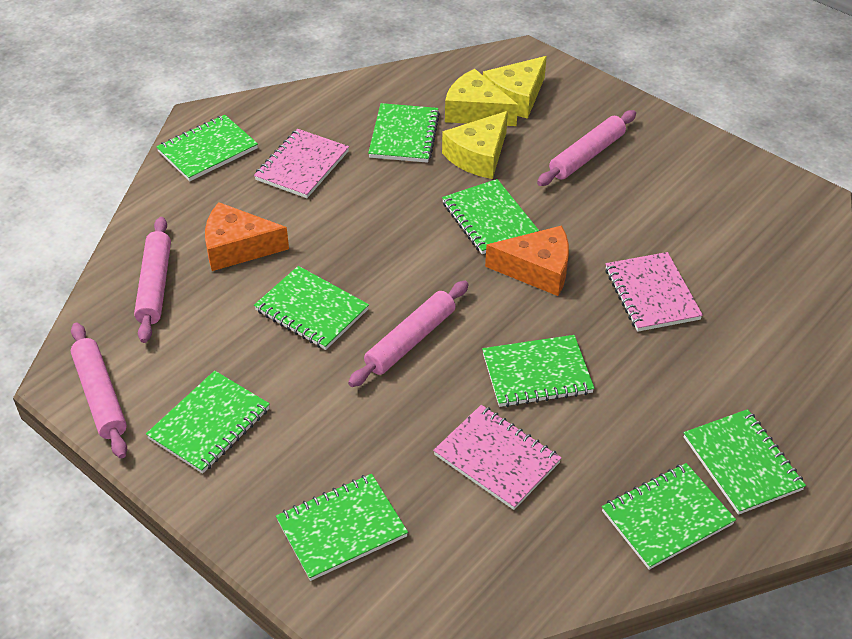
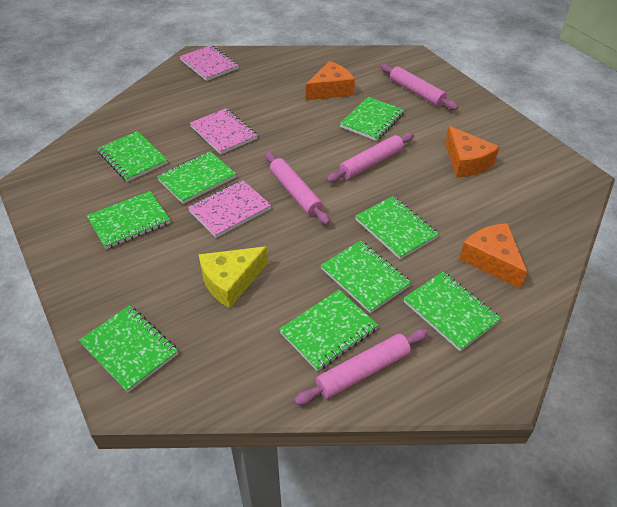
orange cheese: 2 -> 3
yellow cheese: 3 -> 1

